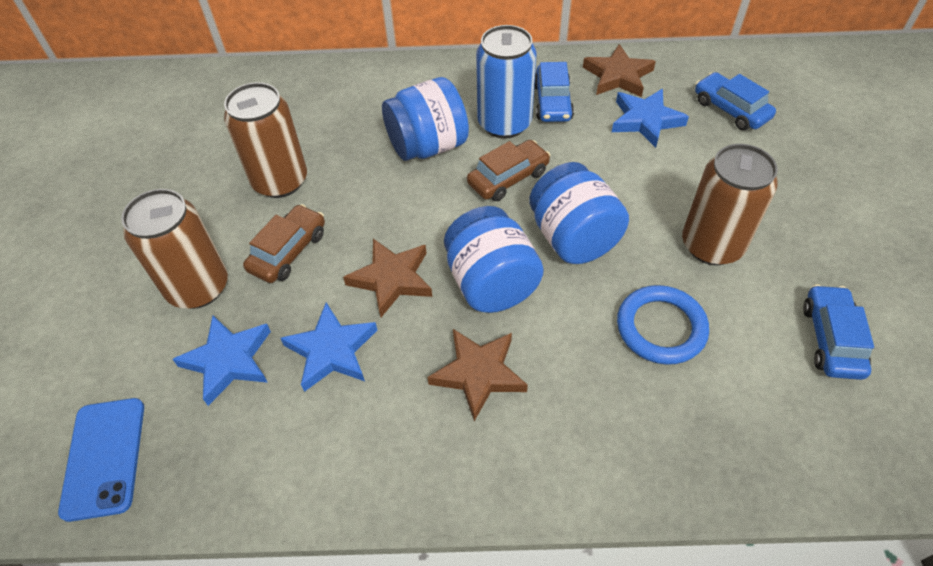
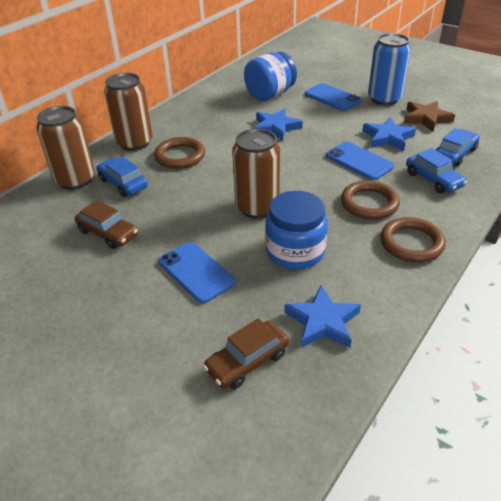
blue jar: 3 -> 2
blue phone: 1 -> 3
blue ring: 1 -> 0
brown ring: 0 -> 3
brown star: 3 -> 1

